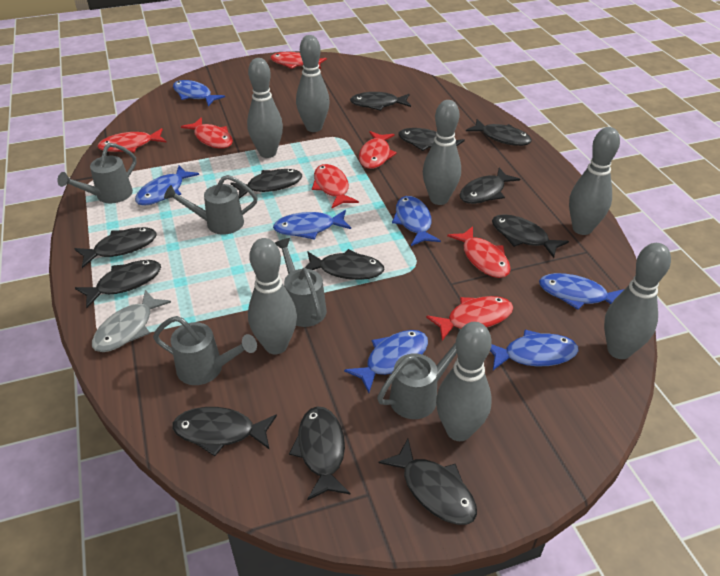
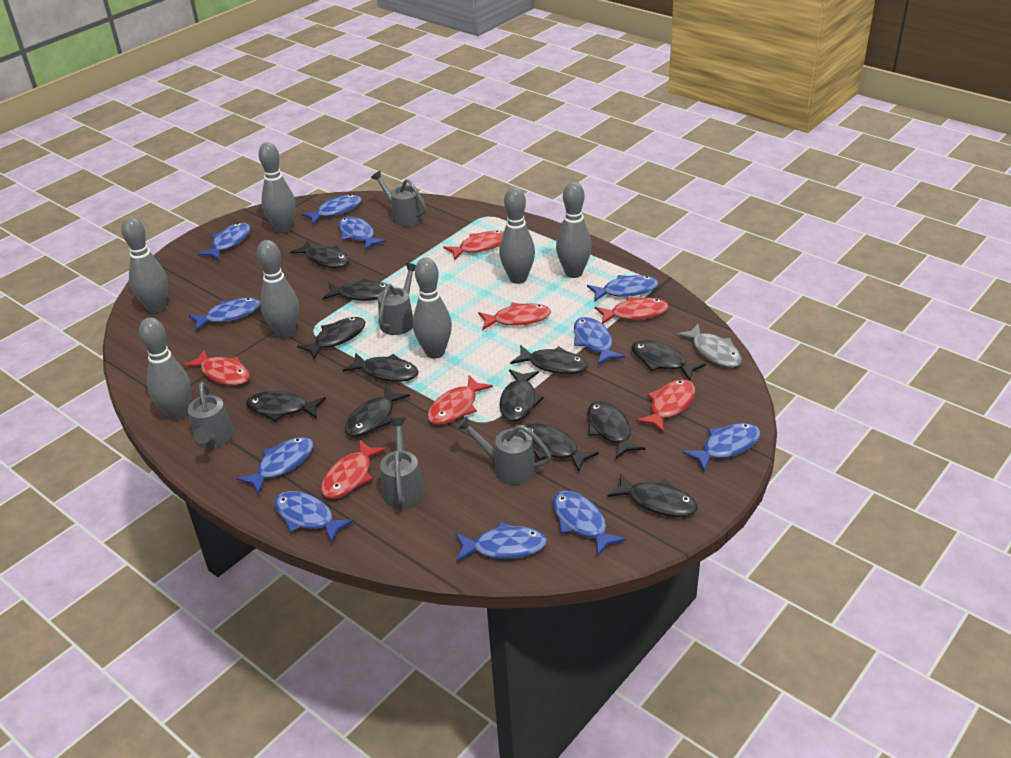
blue fish: 7 -> 11

